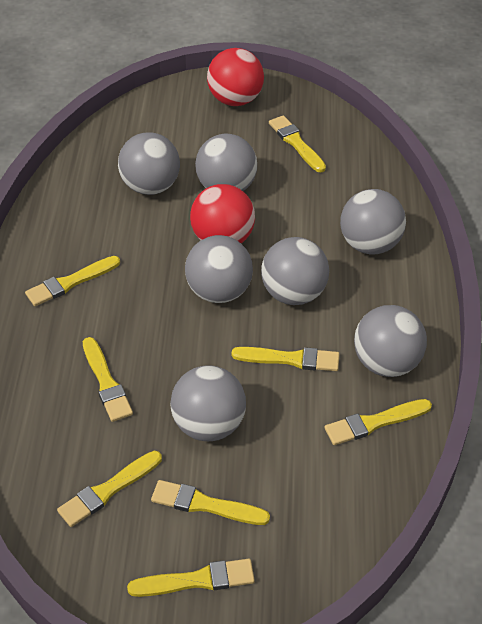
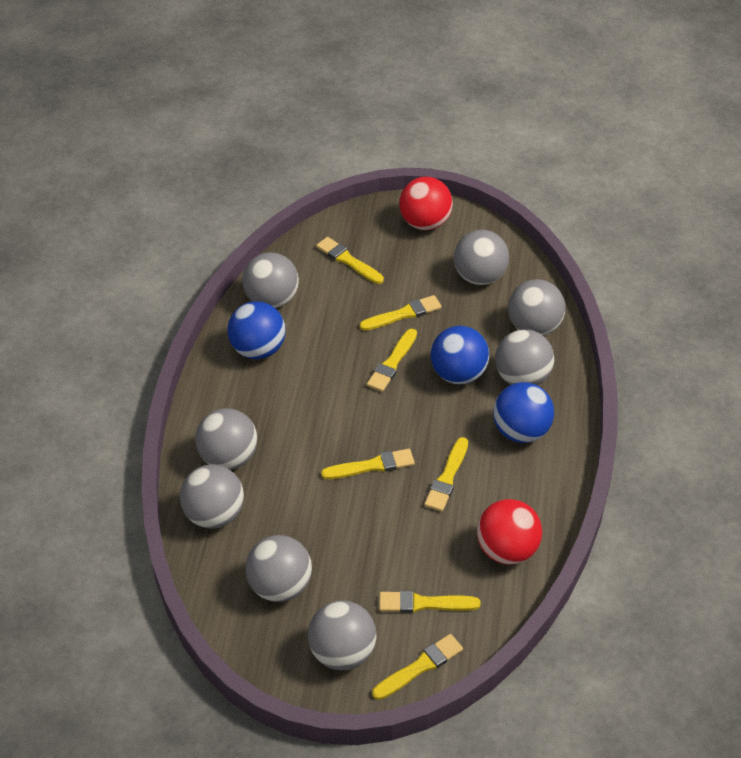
blue ball: 0 -> 3
grey ball: 7 -> 8
yellow brush: 8 -> 7

